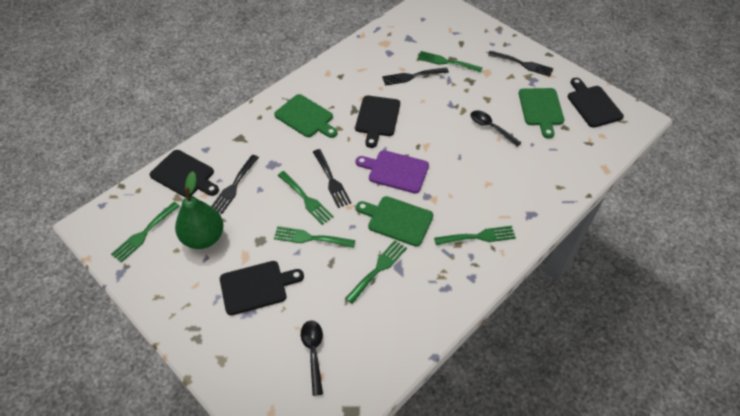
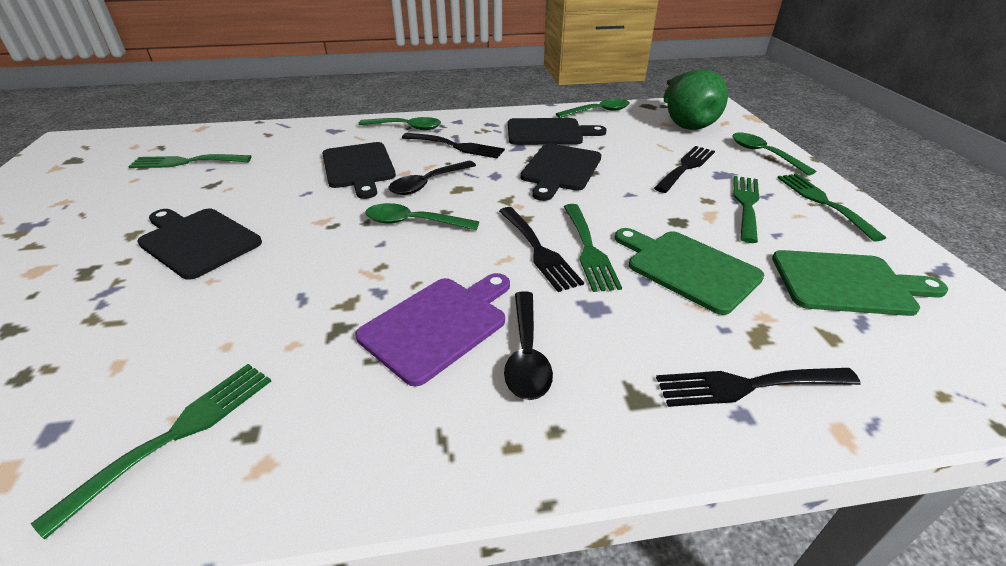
green cutting board: 3 -> 2
green fork: 6 -> 5
green spoon: 0 -> 4

